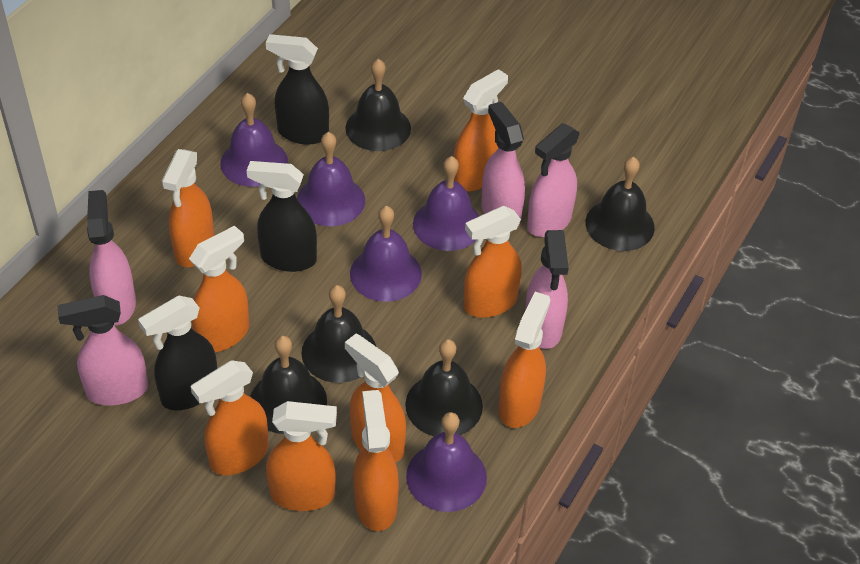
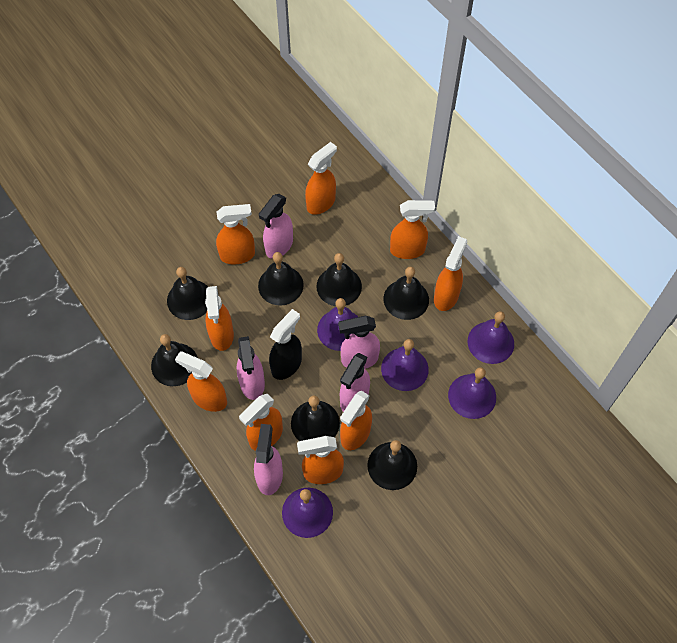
black bell: 5 -> 7
black spray bottle: 3 -> 1

